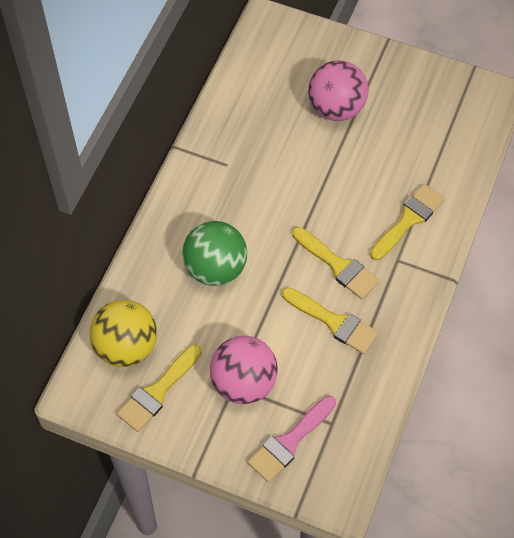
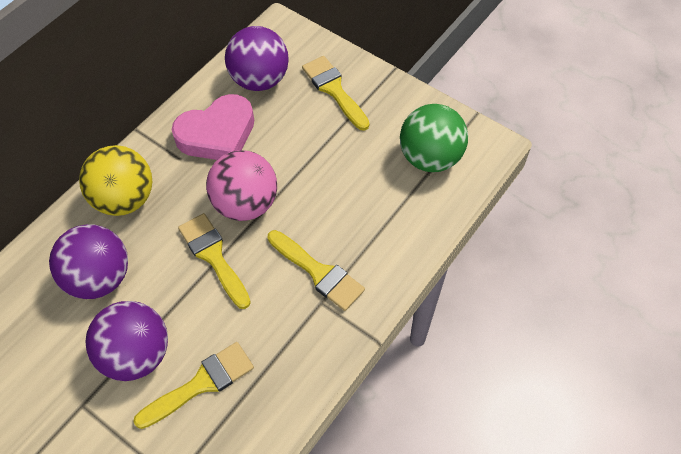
pink ball: 2 -> 1
pink brush: 1 -> 0
pink heart: 0 -> 1
purple ball: 0 -> 3

